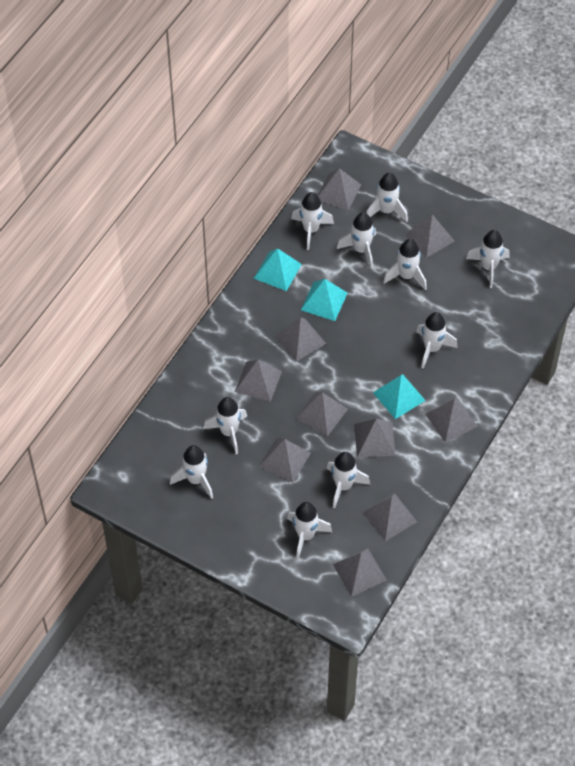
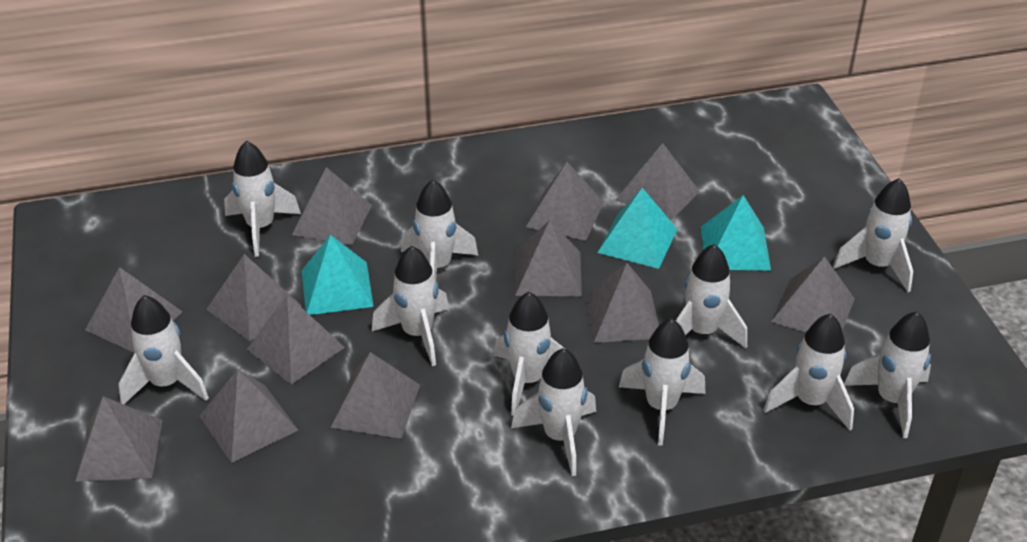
grey pyramid: 10 -> 12
white rocket: 10 -> 11

